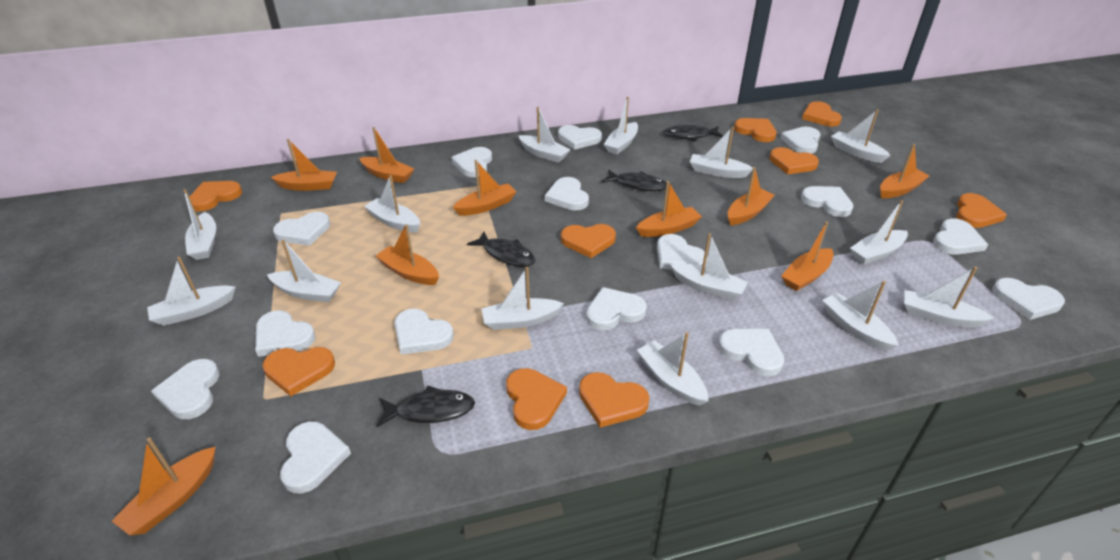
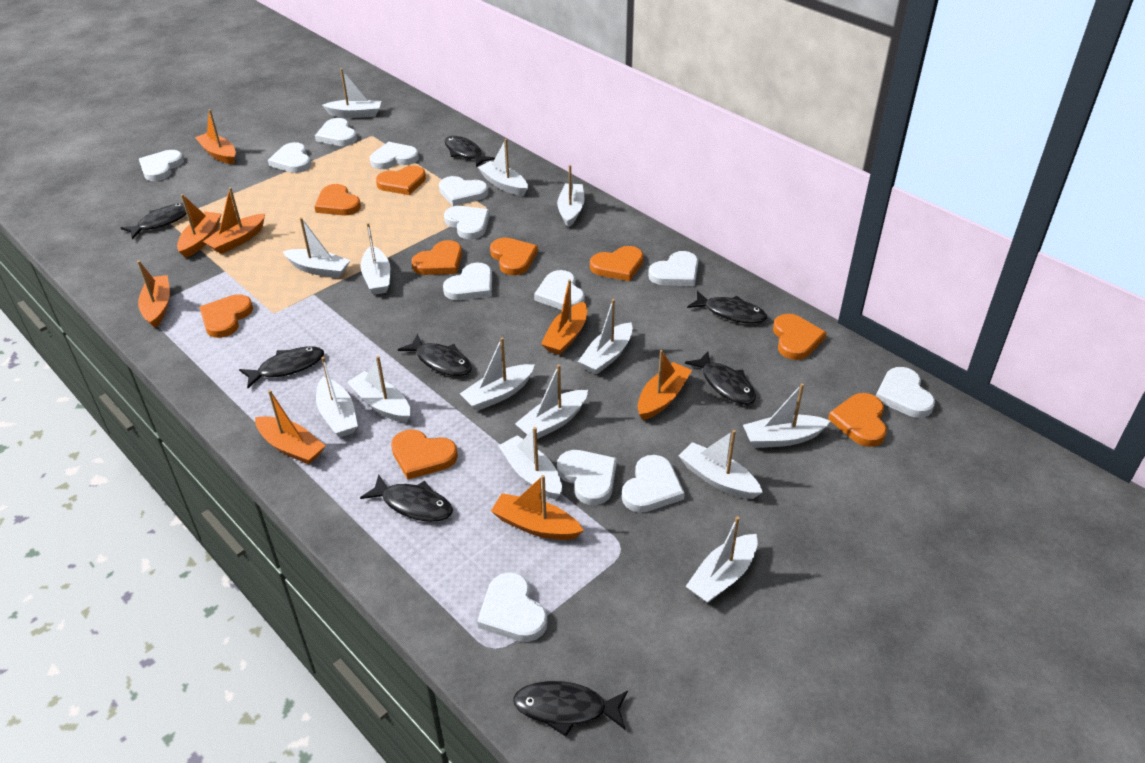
black fish: 4 -> 8
orange boat: 9 -> 8
white heart: 15 -> 13

